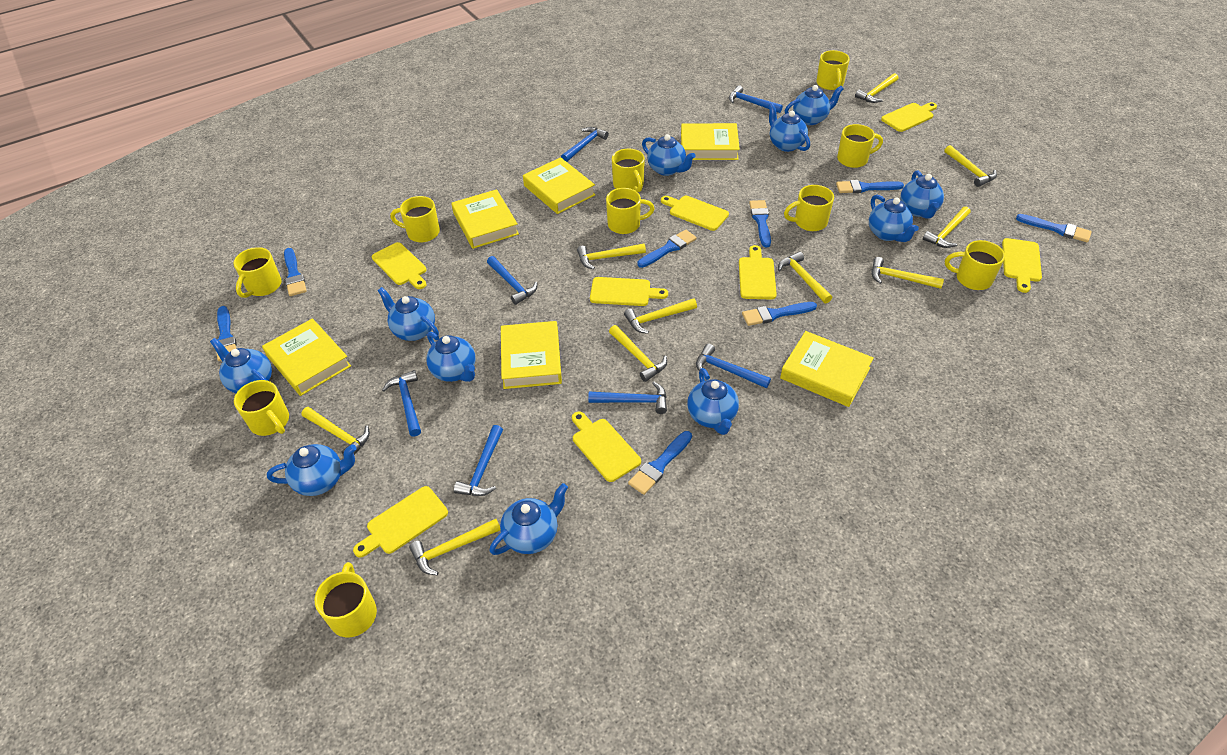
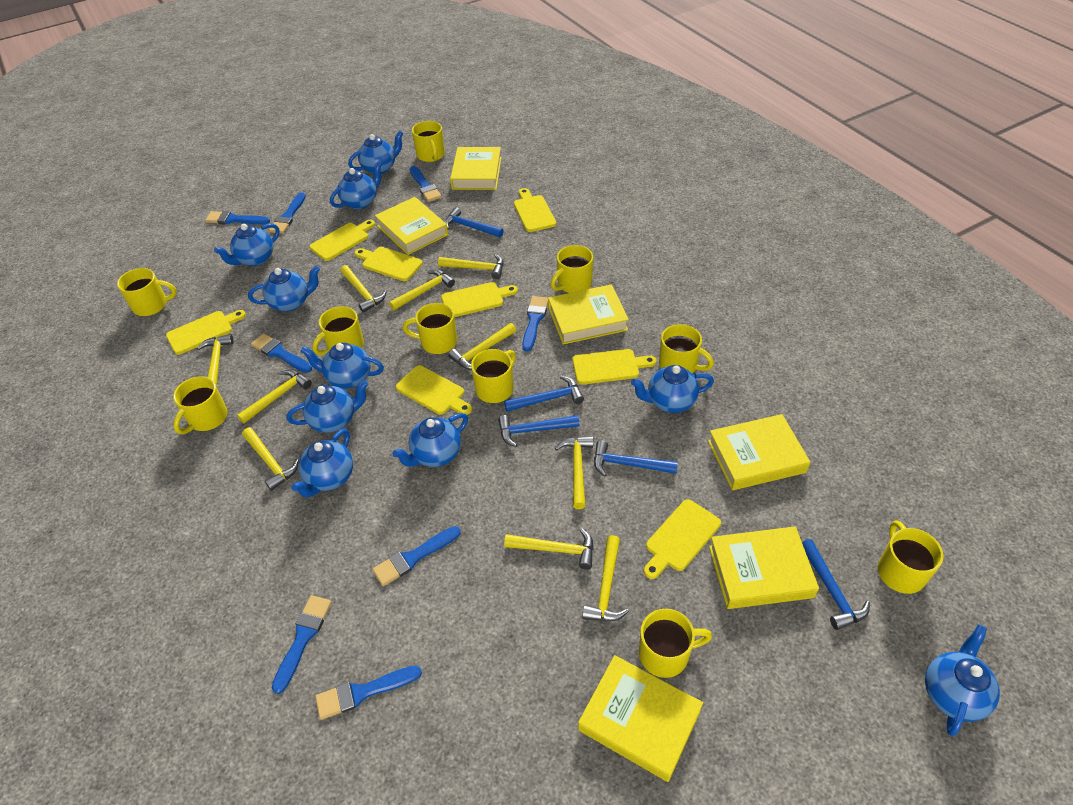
blue hammer: 7 -> 5
blue teapot: 11 -> 10

